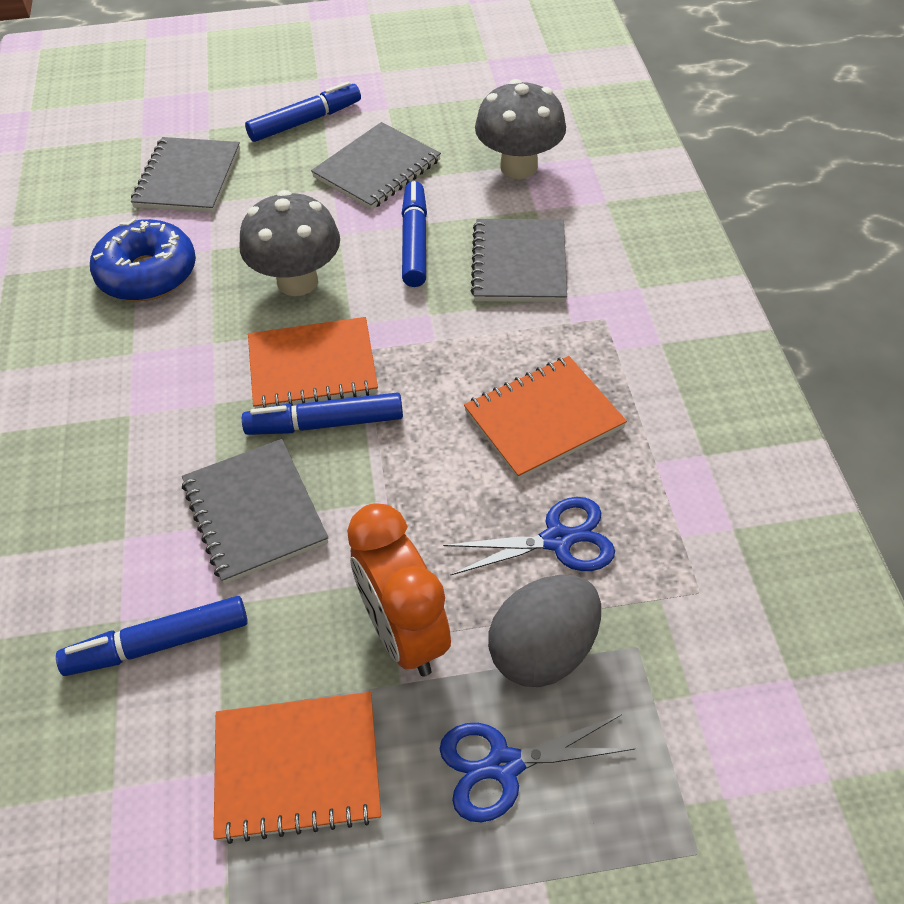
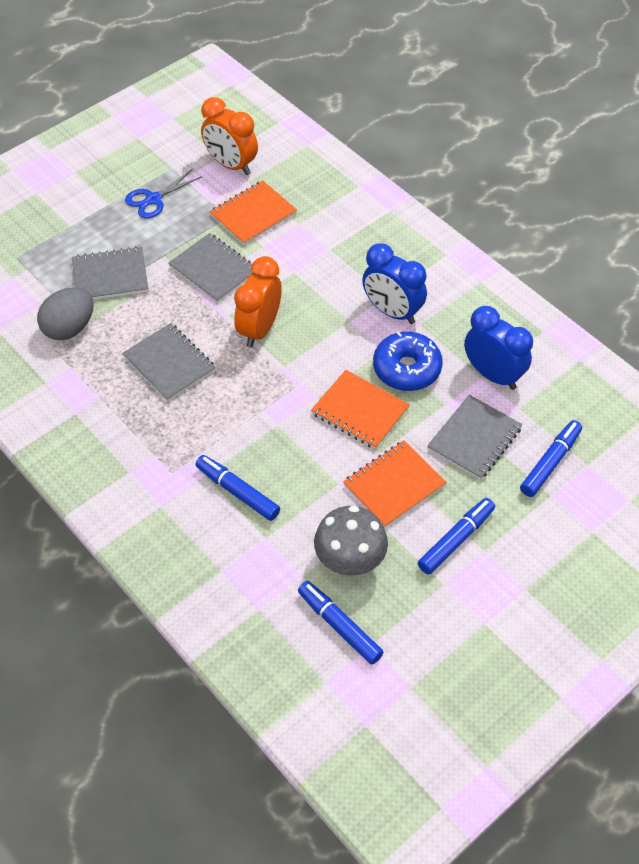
blue clock: 0 -> 2
blue scissors: 2 -> 1
grey mushroom: 2 -> 1
orange clock: 1 -> 2

